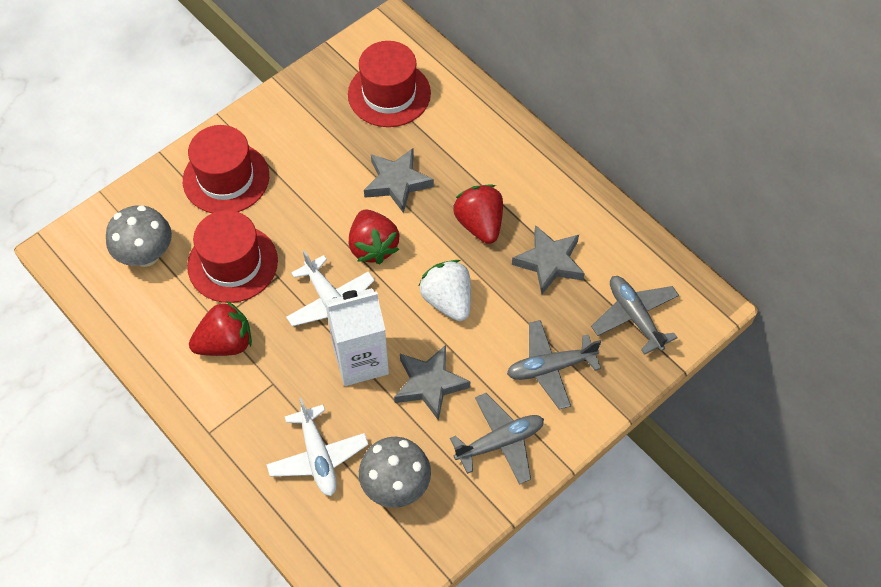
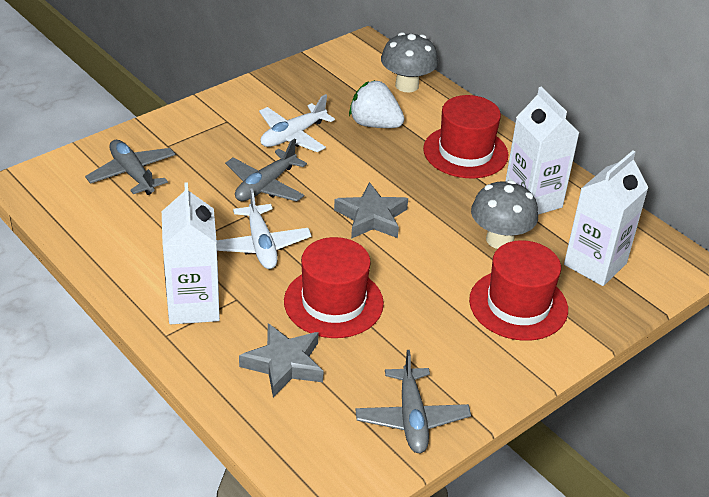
grey star: 3 -> 2
red strawberry: 3 -> 0
white carton: 1 -> 3

